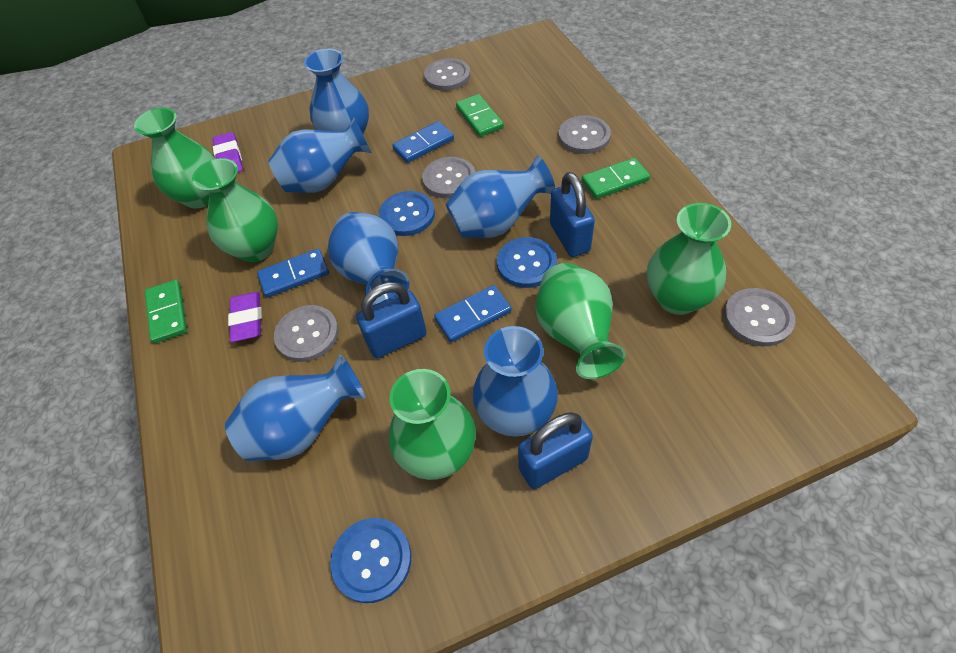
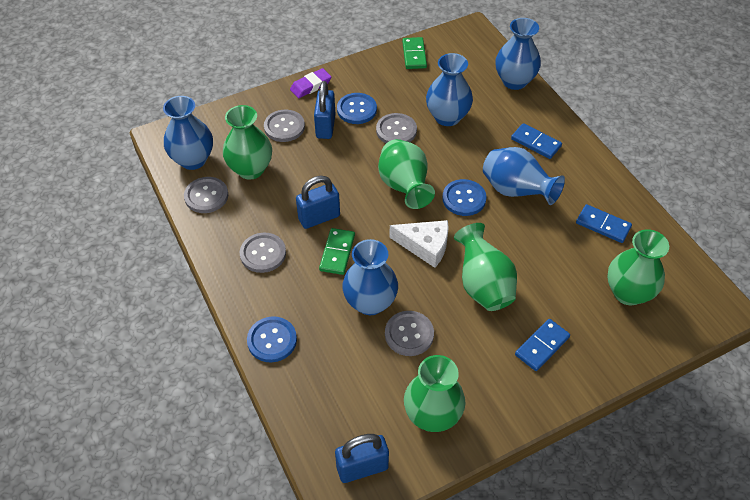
blue vase: 6 -> 5
green domino: 3 -> 2
purple eraser: 2 -> 1
white cheese: 0 -> 1

